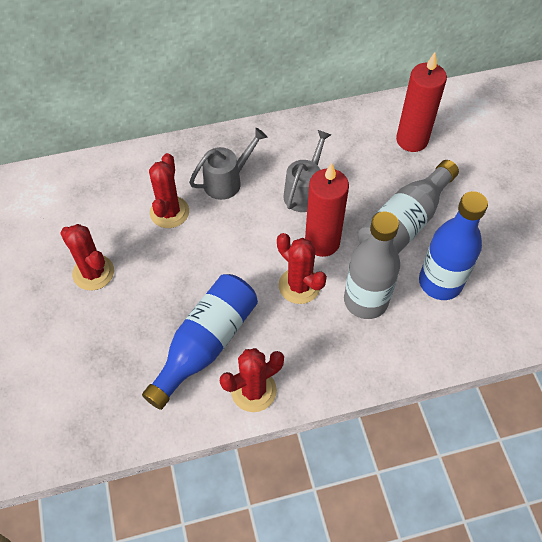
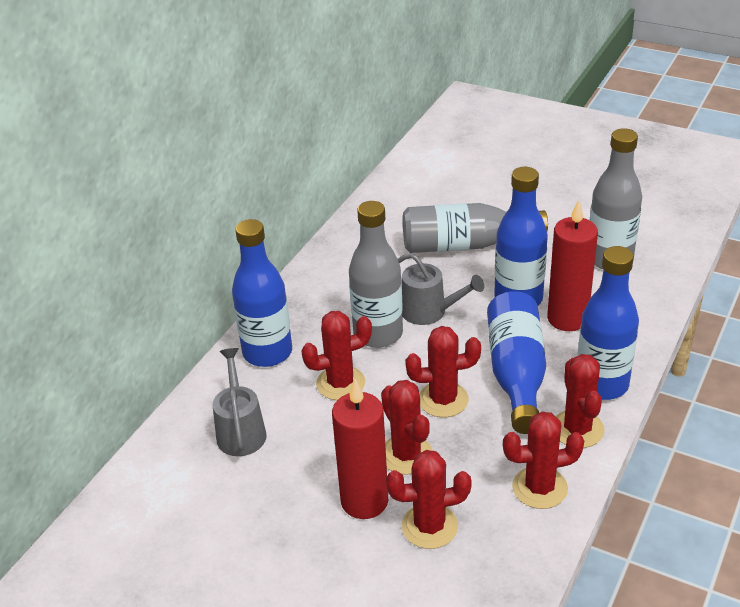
blue bottle: 2 -> 4
grey bottle: 2 -> 3
red cactus: 4 -> 6

